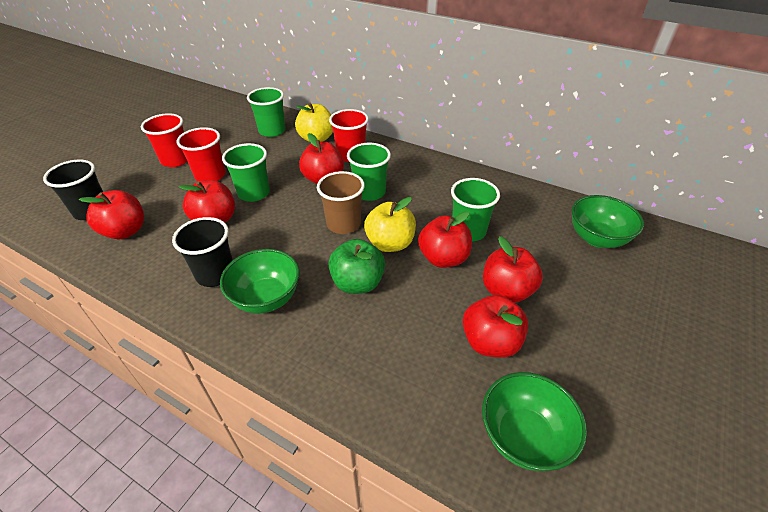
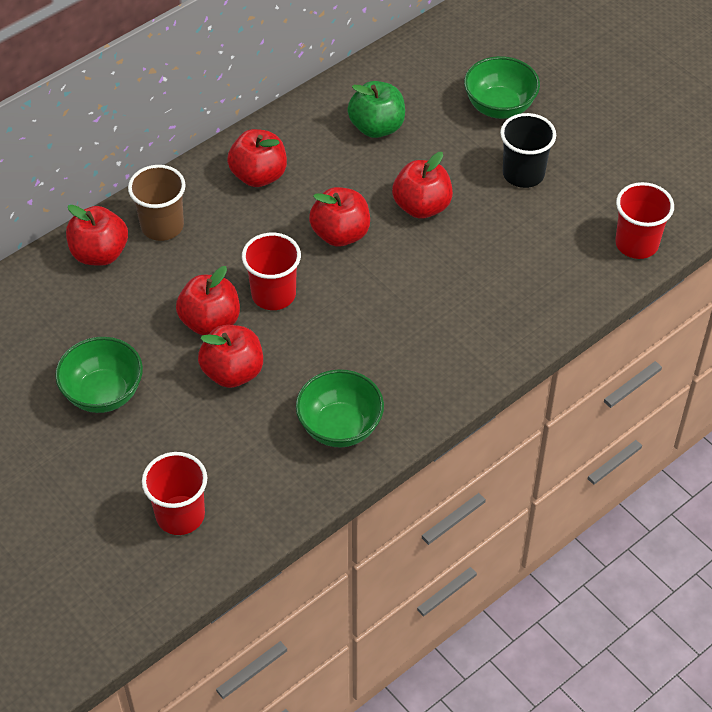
black cup: 2 -> 1
green cup: 4 -> 0
yellow apple: 2 -> 0

